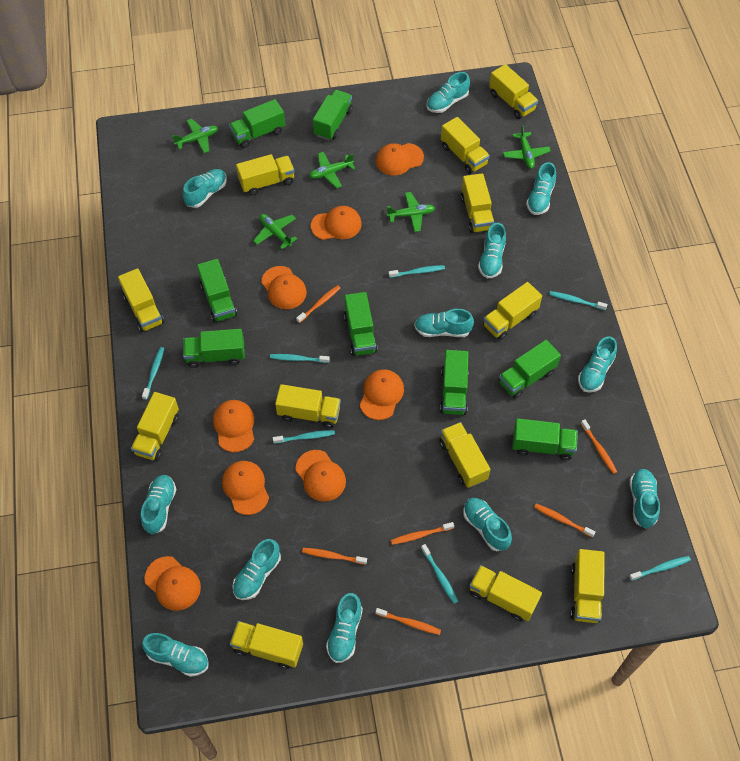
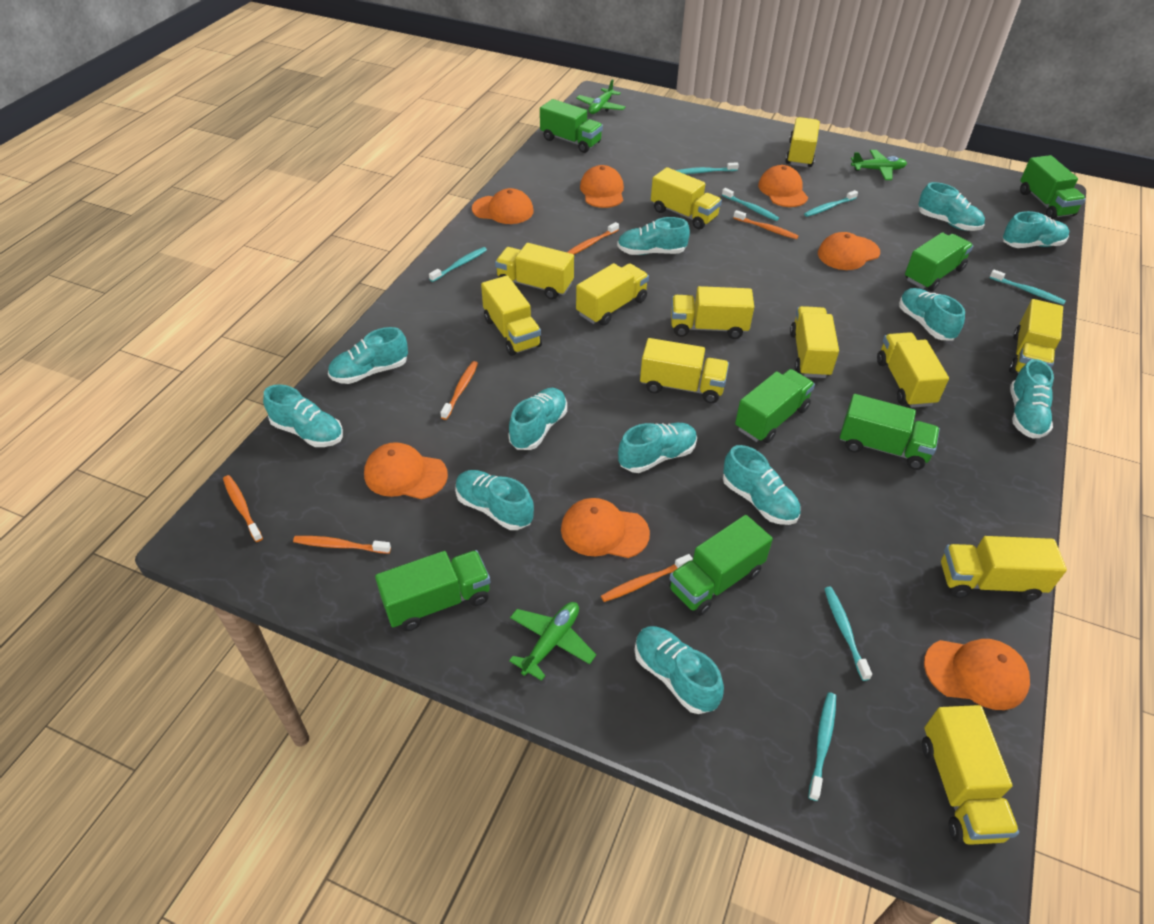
green plane: 5 -> 3
green truck: 8 -> 7
orange cap: 8 -> 7

